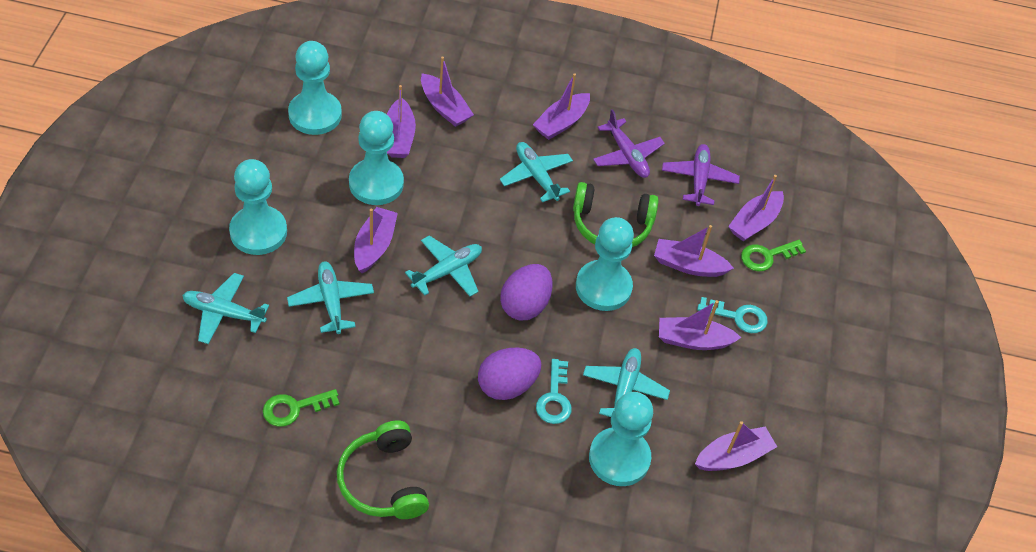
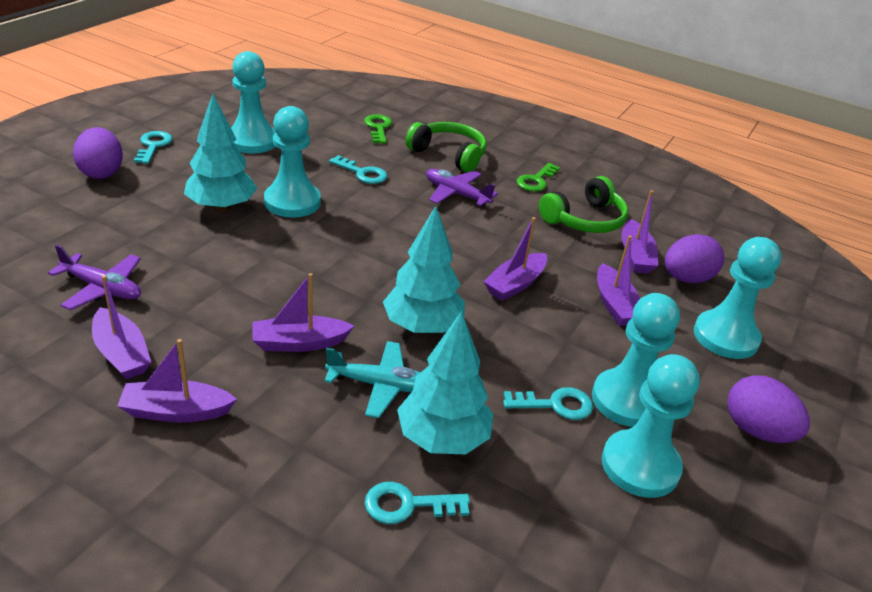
purple boat: 8 -> 6
purple egg: 2 -> 3
turquoise key: 2 -> 4
turquoise plane: 5 -> 1
turquoise tree: 0 -> 3

